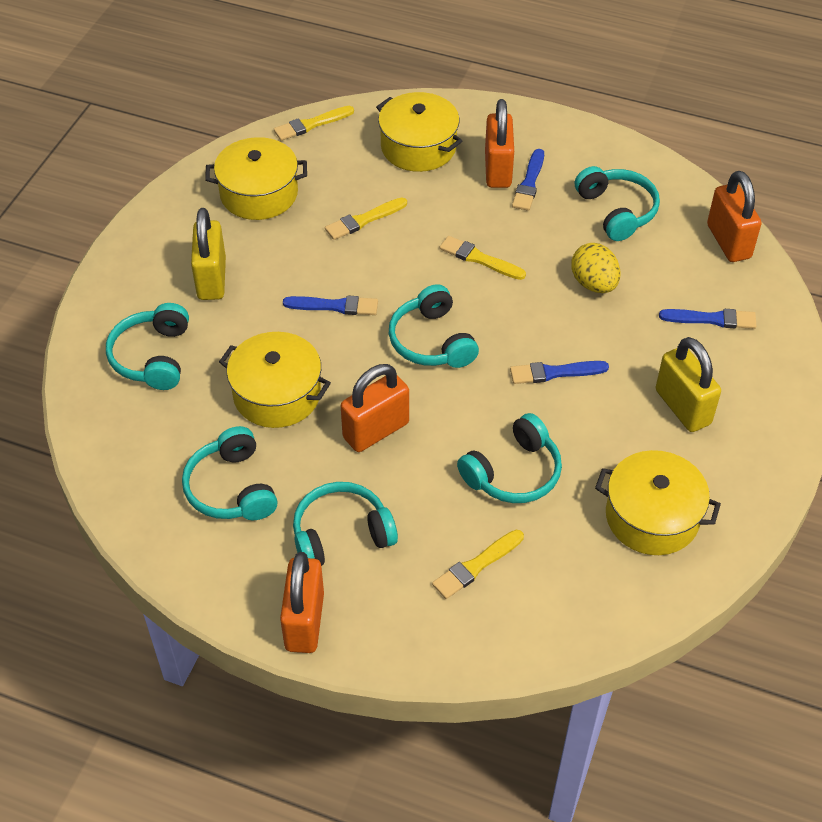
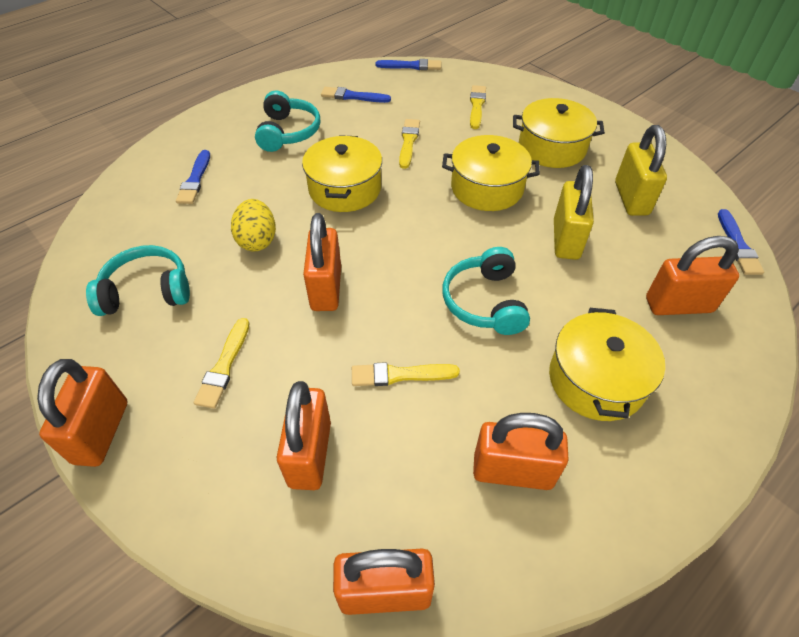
orange padlock: 4 -> 6
turquoise headphones: 6 -> 3

